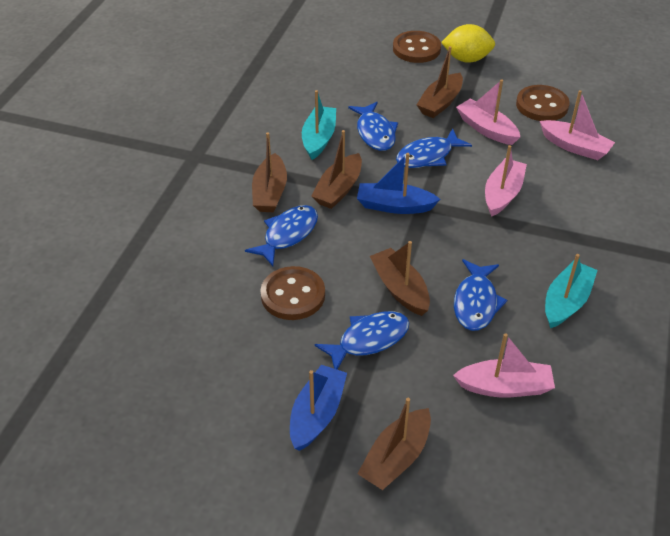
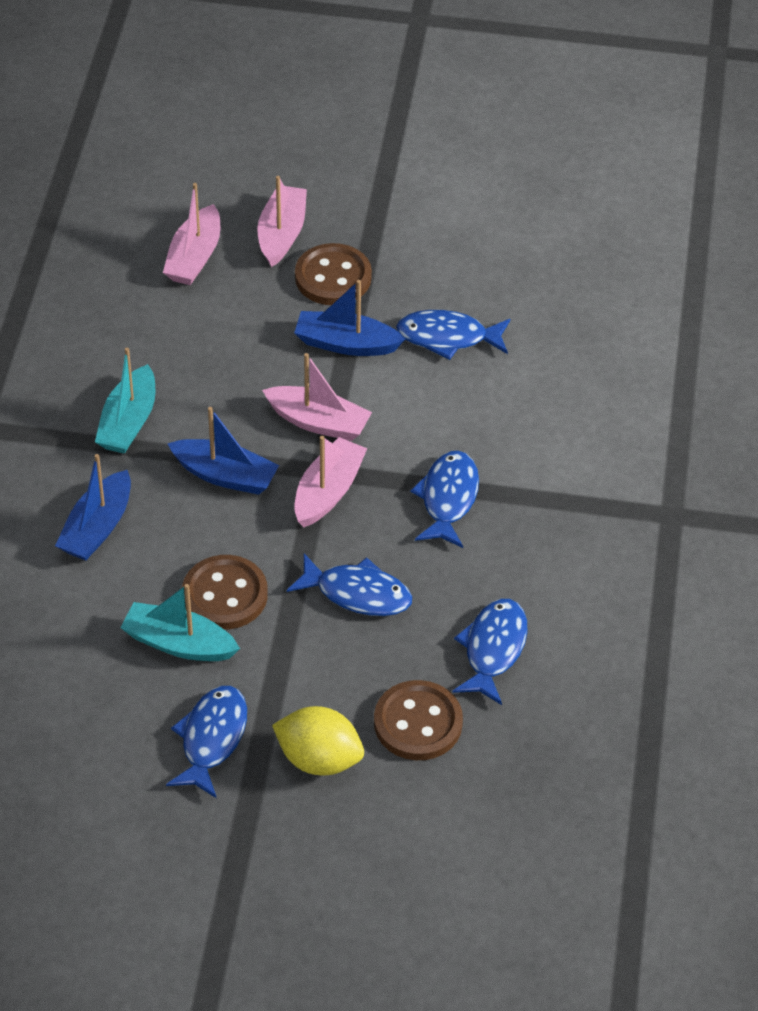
blue boat: 2 -> 3
brown boat: 5 -> 0

